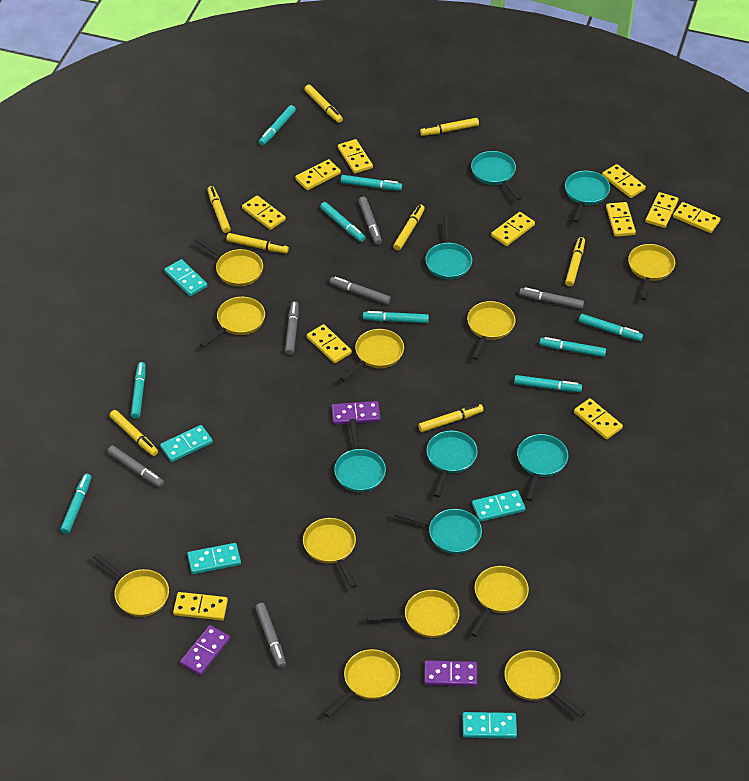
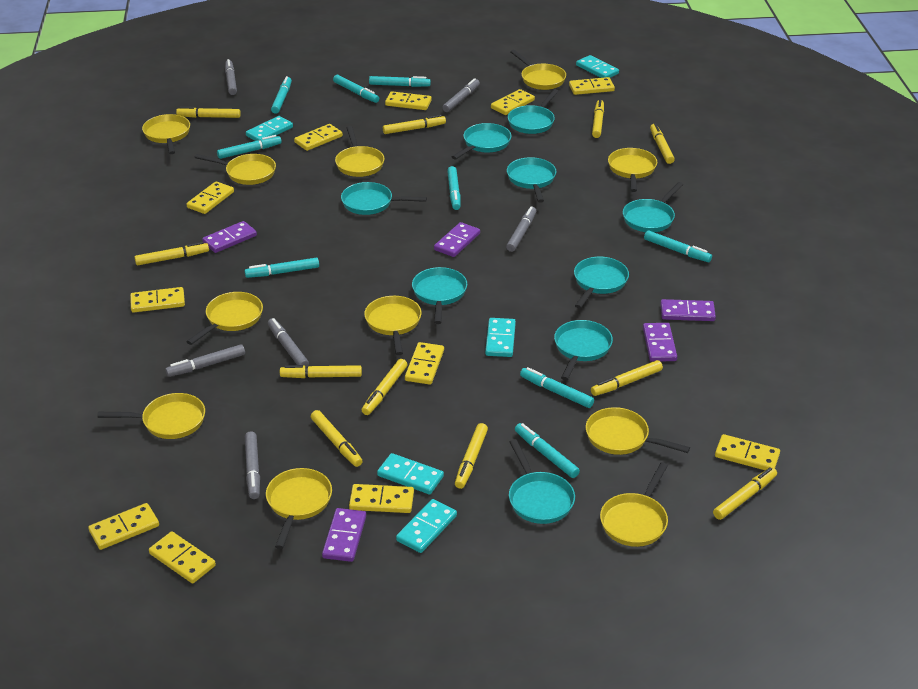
purple domino: 3 -> 5
turquoise pan: 7 -> 9
yellow marker: 8 -> 11

